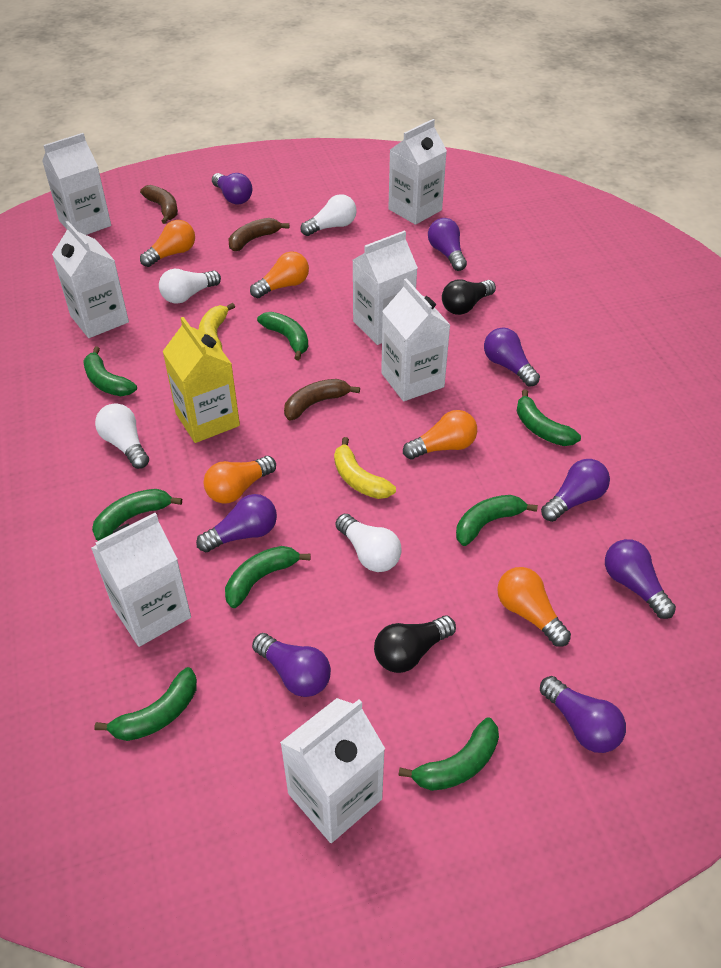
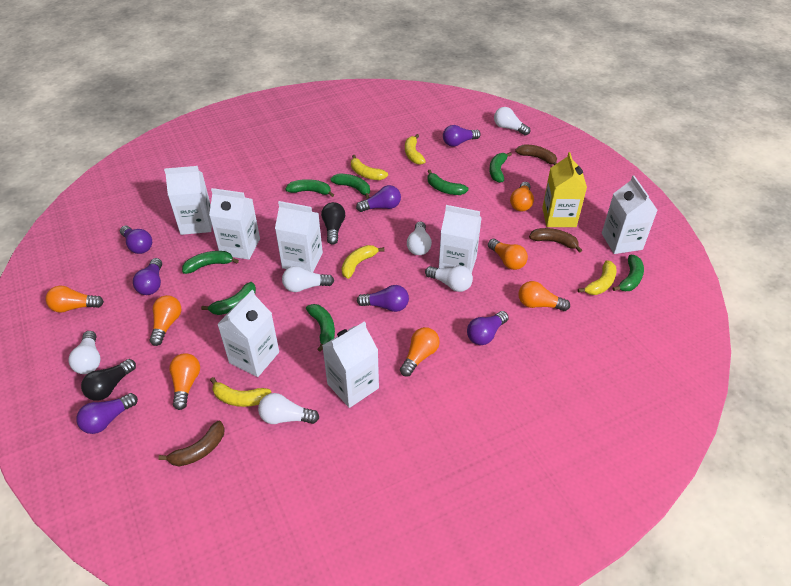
orange light bulb: 5 -> 7
purple light bulb: 8 -> 7
white light bulb: 4 -> 6
yellow banana: 2 -> 5

